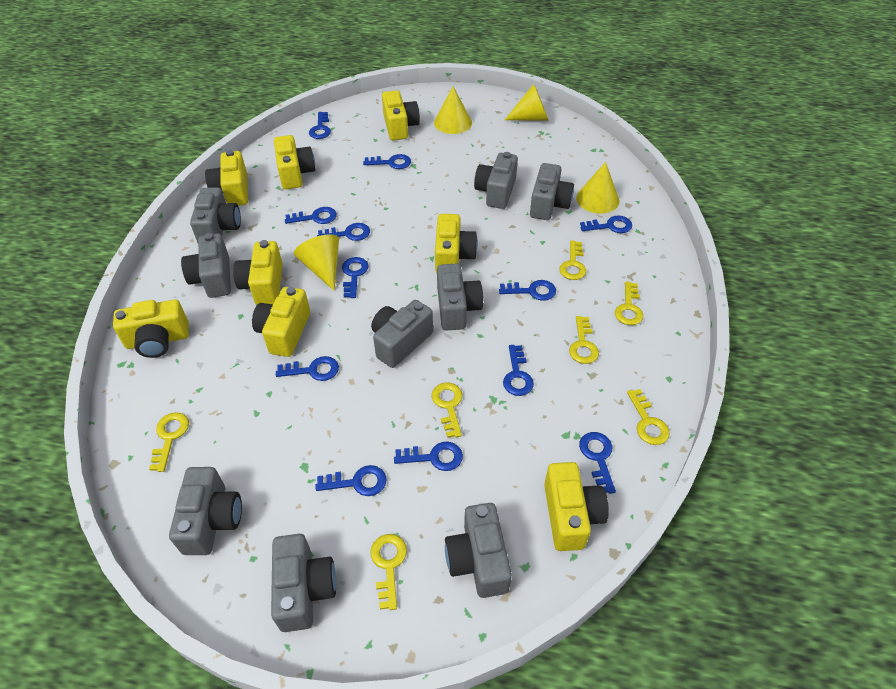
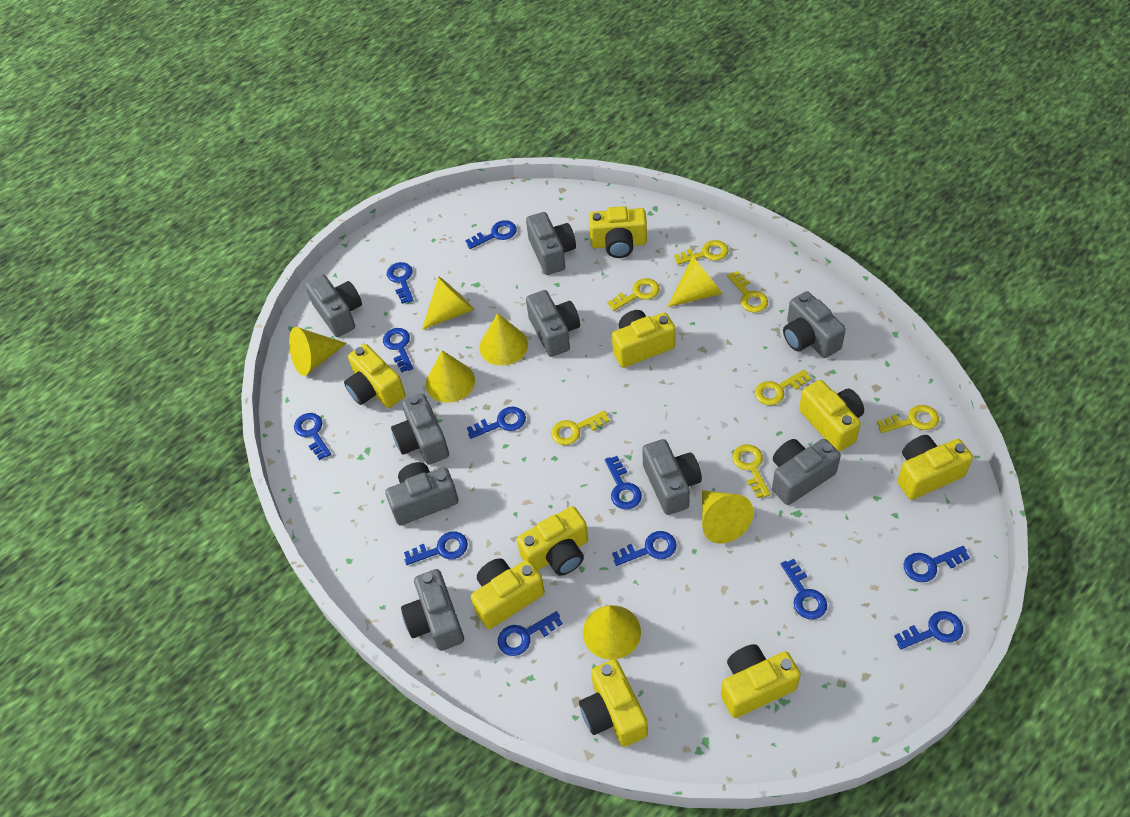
yellow camera: 8 -> 9
yellow cone: 4 -> 7

